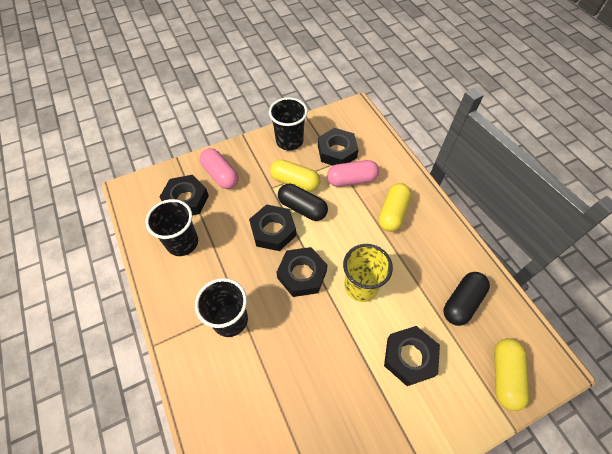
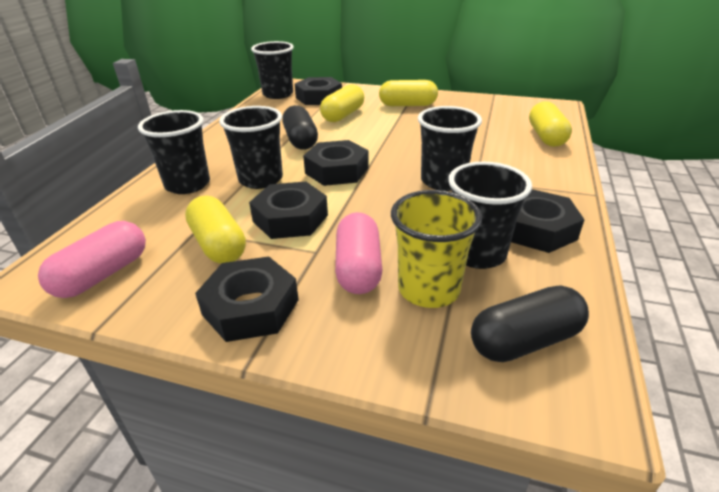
black cup: 3 -> 5
yellow capsule: 3 -> 4

